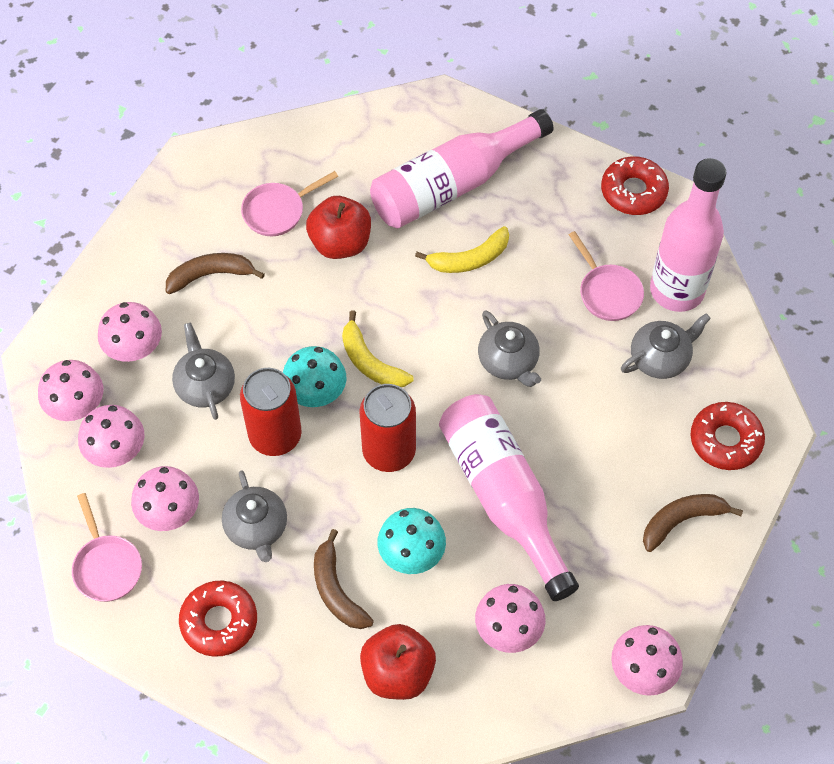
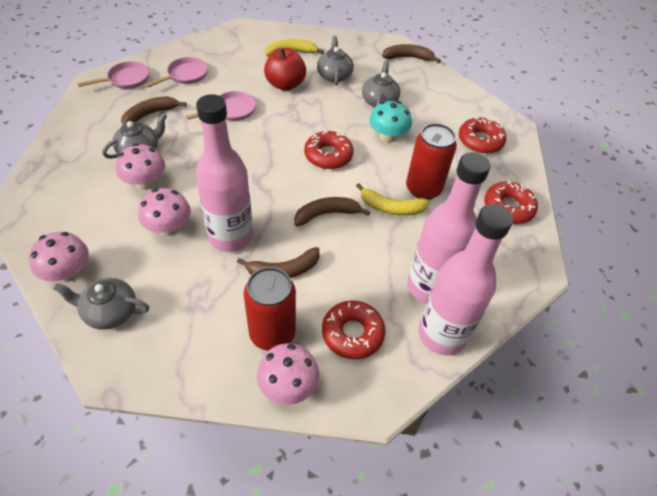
brown banana: 3 -> 4
pink mushroom: 6 -> 4
red apple: 2 -> 1
red donut: 3 -> 4
turquoise mushroom: 2 -> 1

